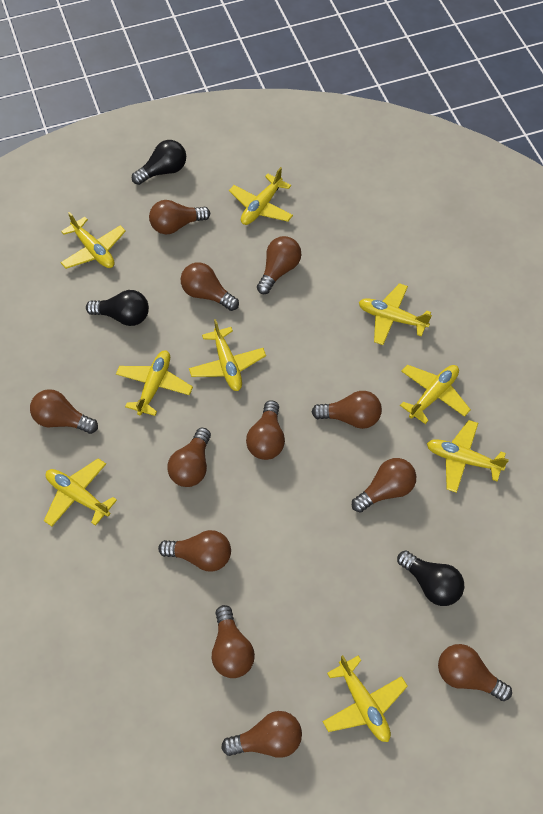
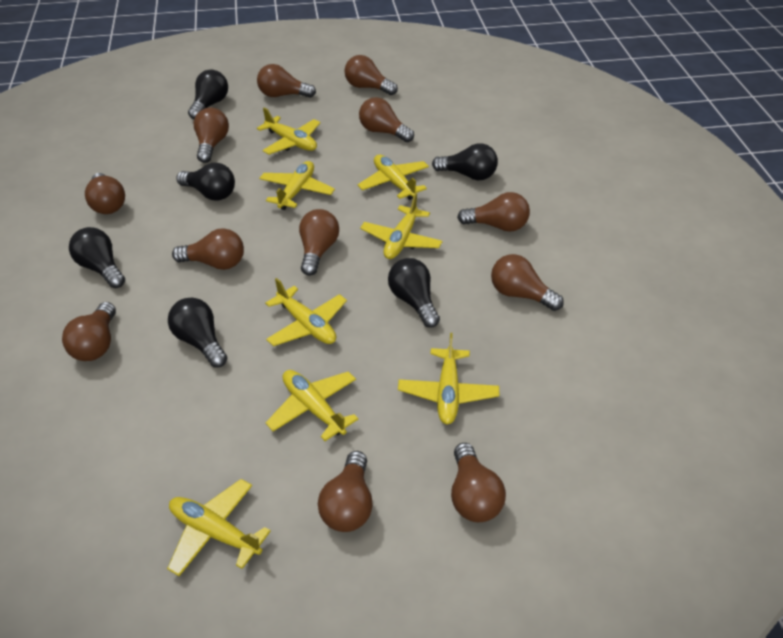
black light bulb: 3 -> 6
yellow plane: 9 -> 8

